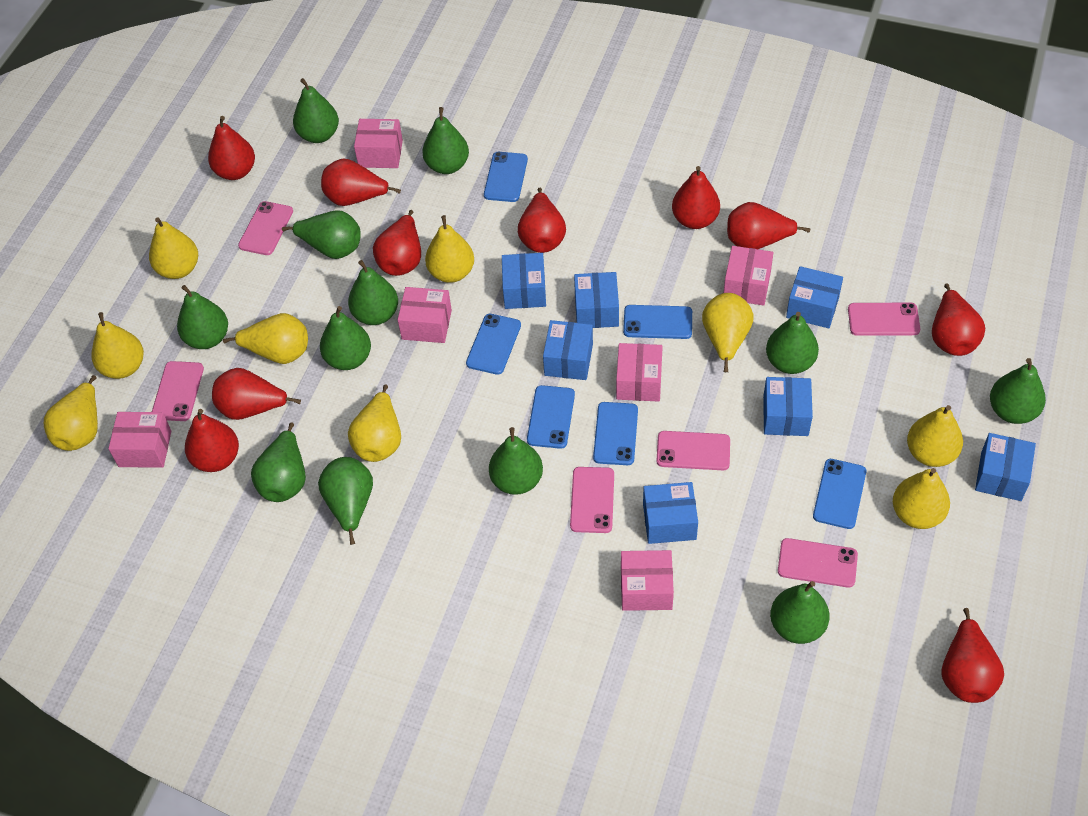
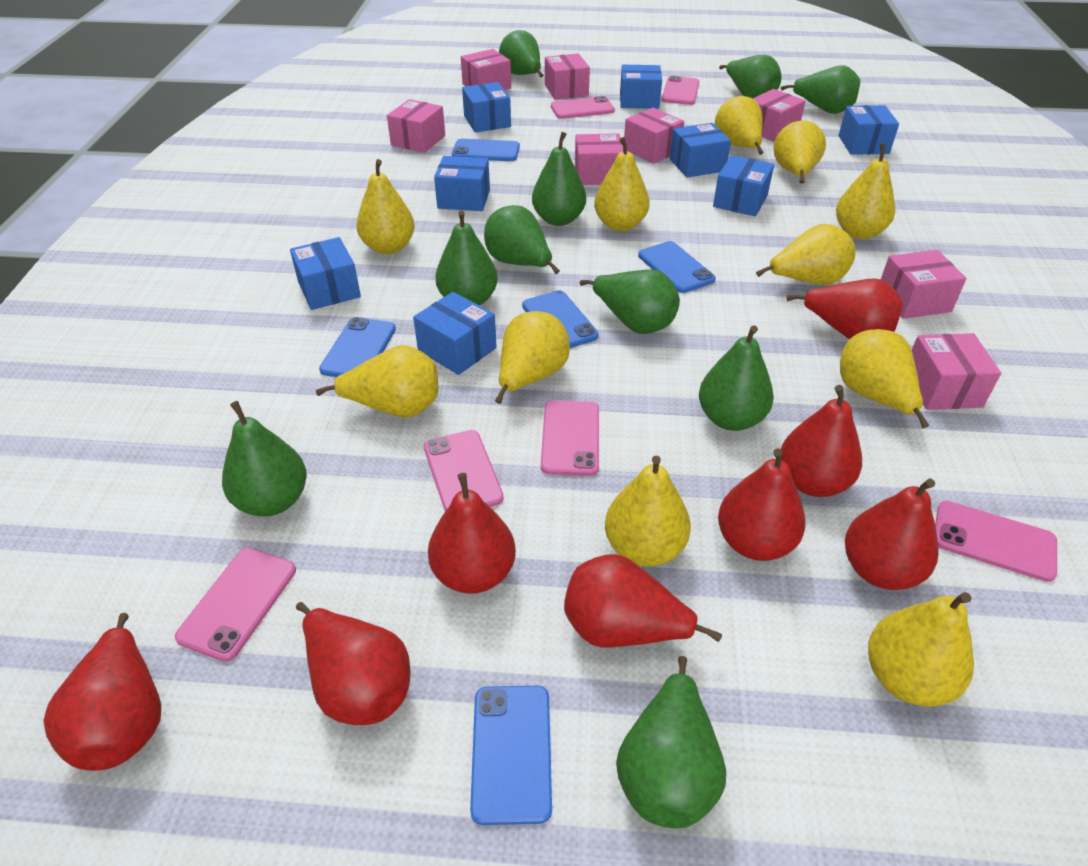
blue box: 7 -> 8
blue phone: 6 -> 5
green pear: 12 -> 10
pink box: 6 -> 8
red pear: 10 -> 8
yellow pear: 9 -> 11

